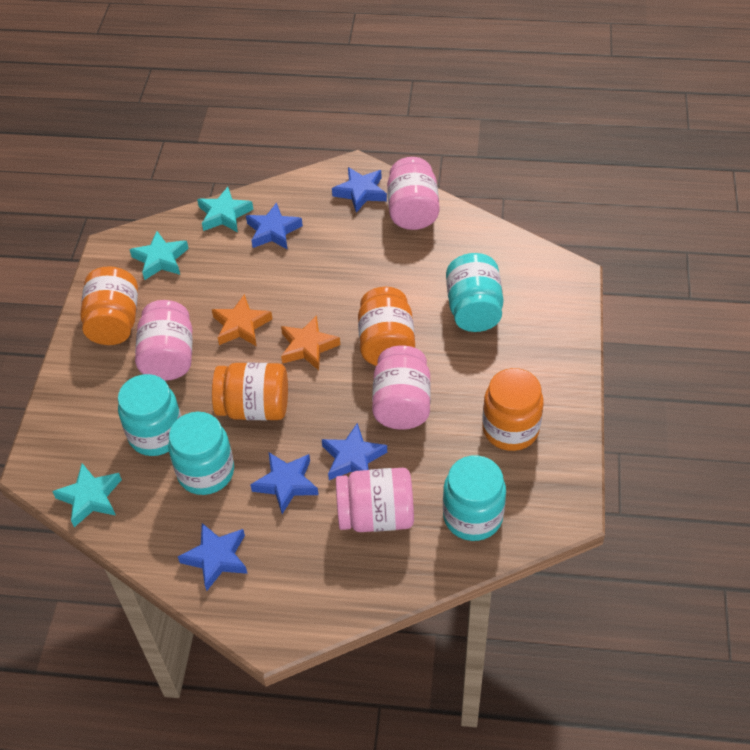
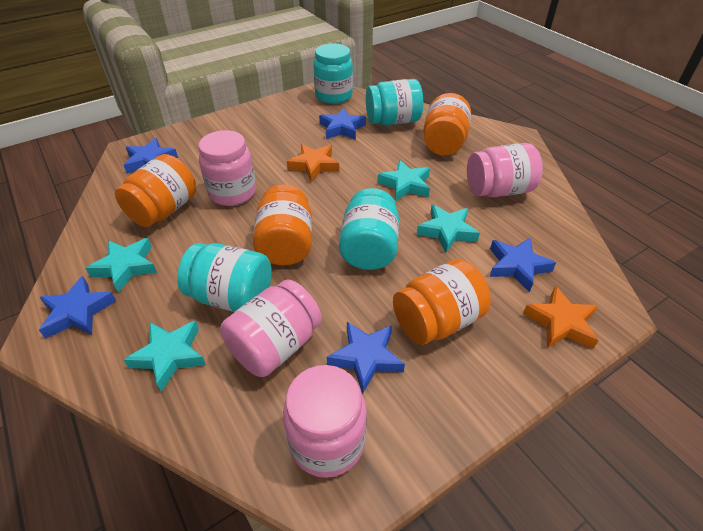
turquoise star: 3 -> 4

